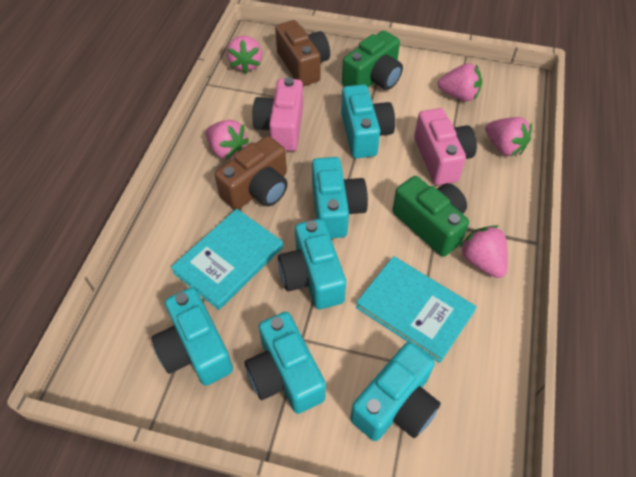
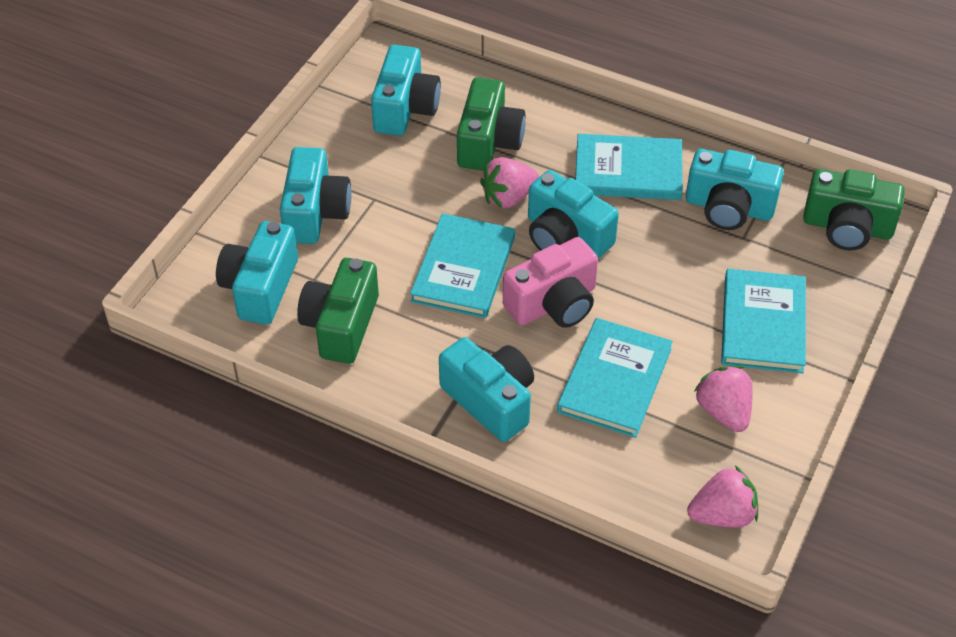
brown camera: 2 -> 0
green camera: 2 -> 3
pink camera: 2 -> 1
pink strawberry: 5 -> 3
turquoise book: 2 -> 4

